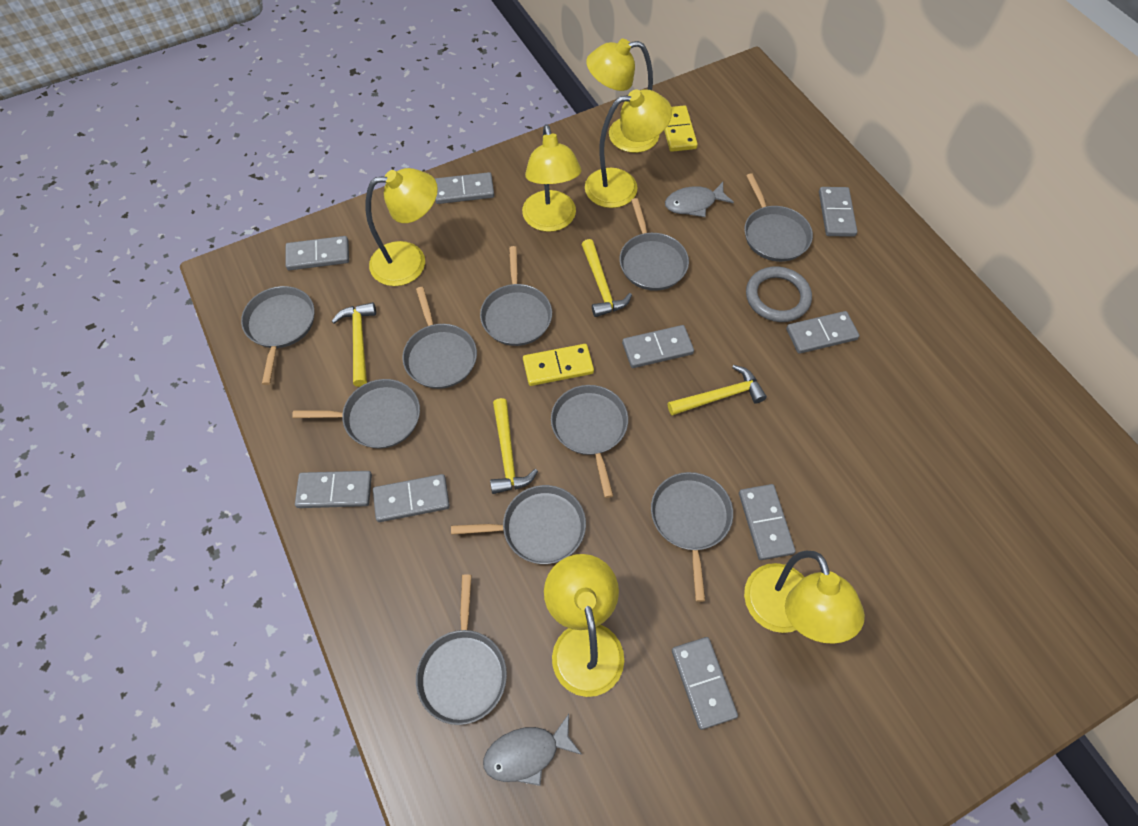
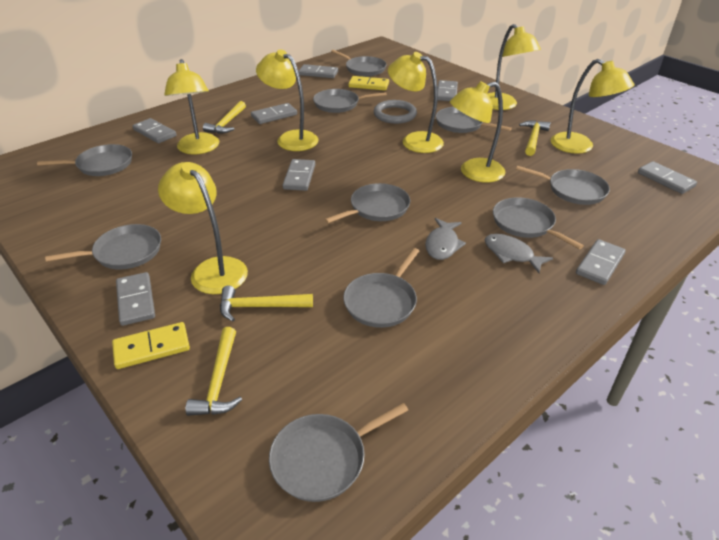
grey domino: 9 -> 8
yellow lamp: 6 -> 7

